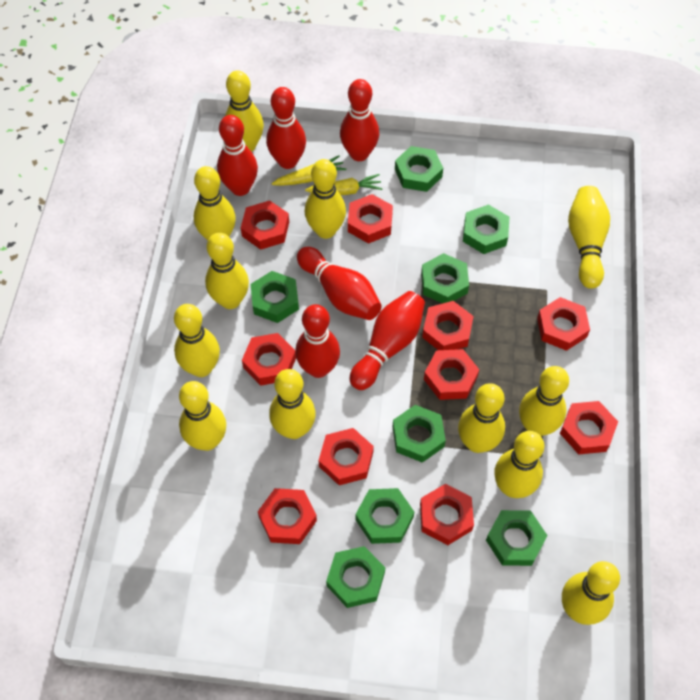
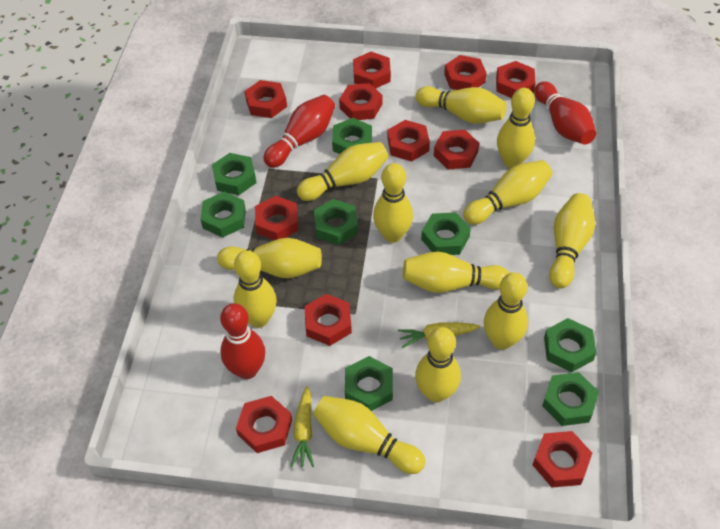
red bowling pin: 6 -> 3
red nut: 10 -> 11

